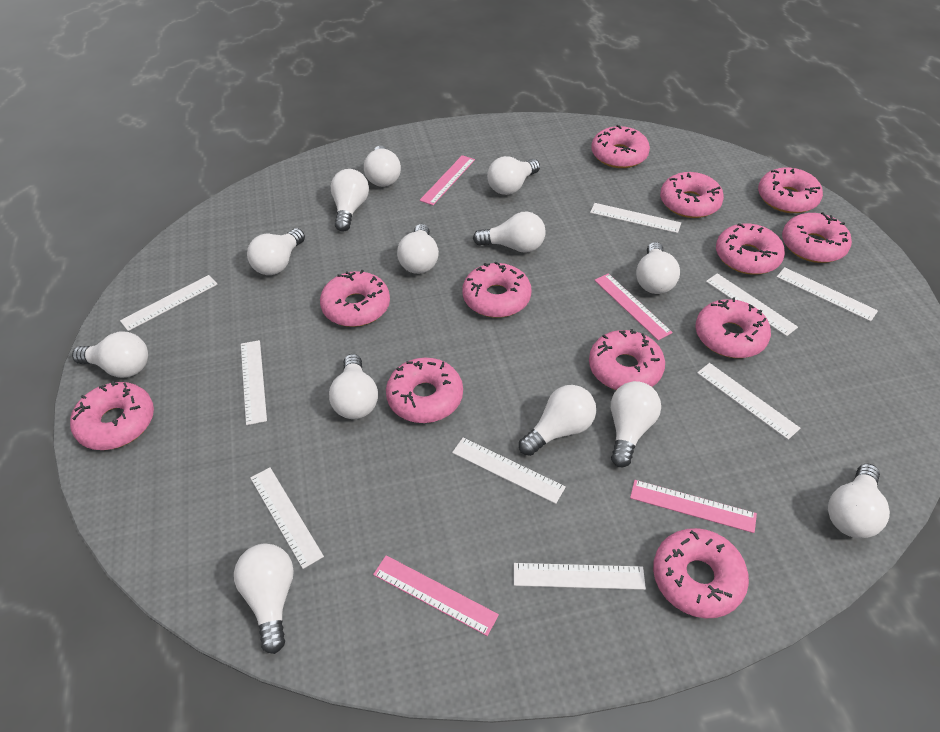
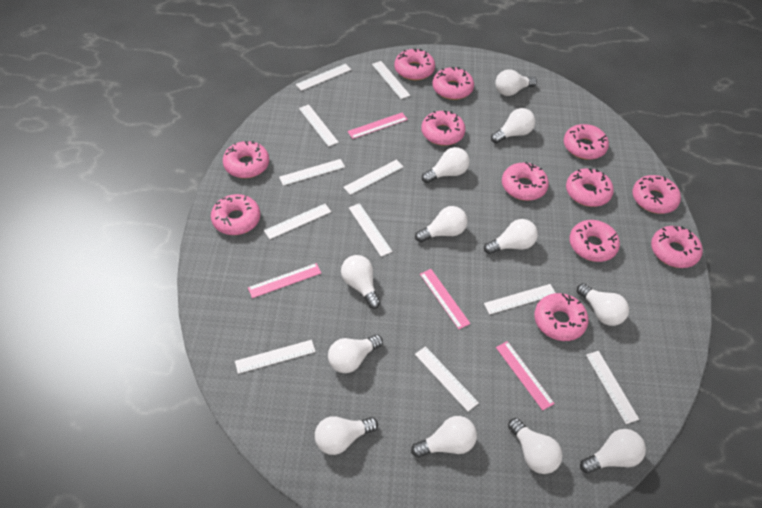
white light bulb: 13 -> 12
white ruler: 9 -> 11

